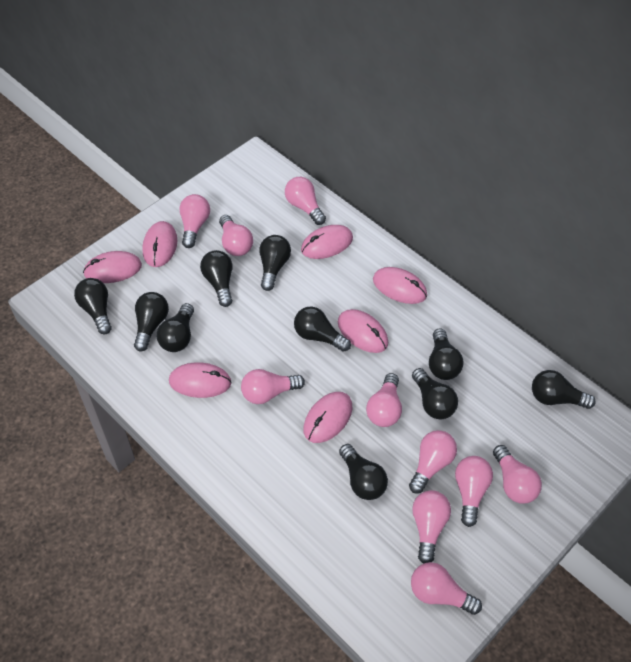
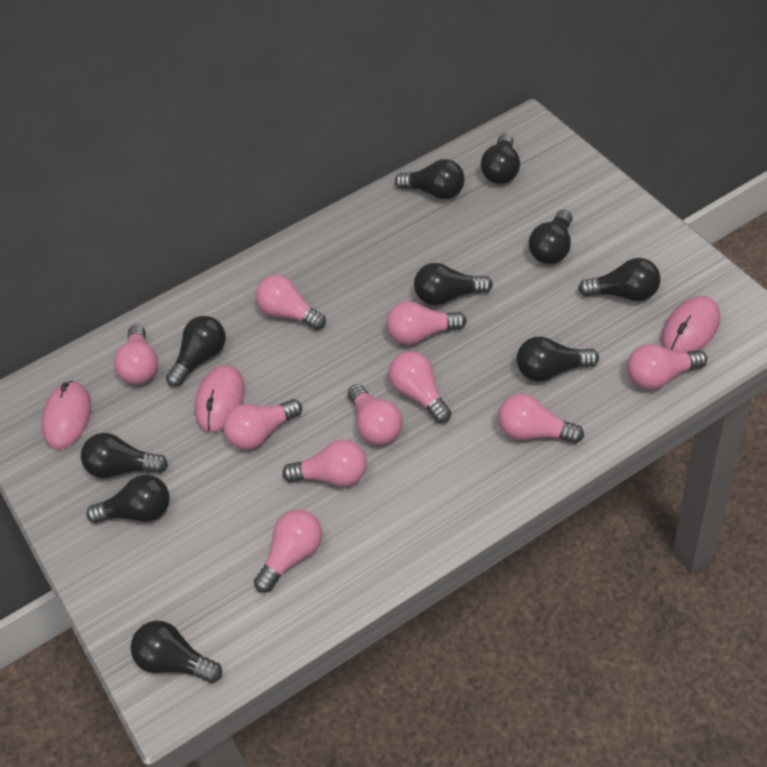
pink mouse: 7 -> 3

